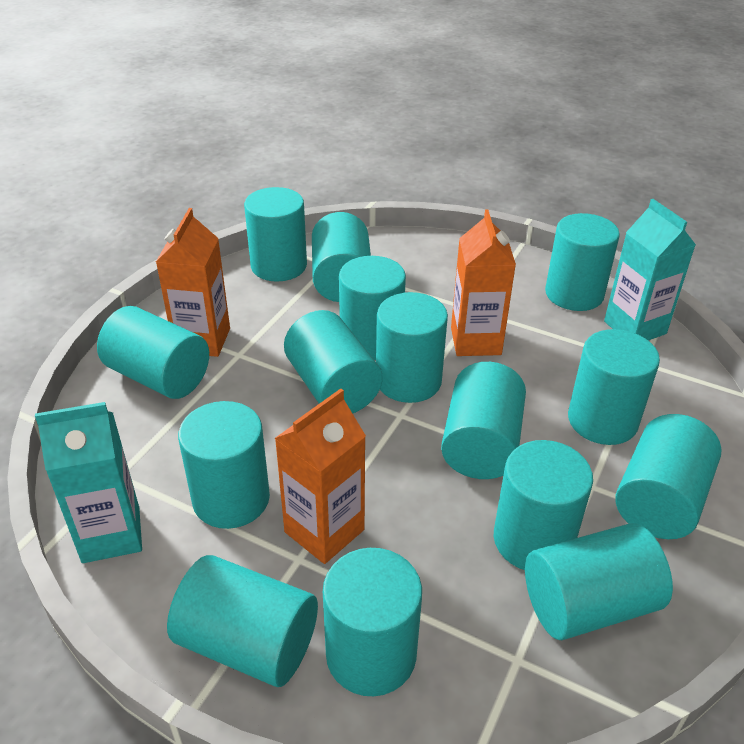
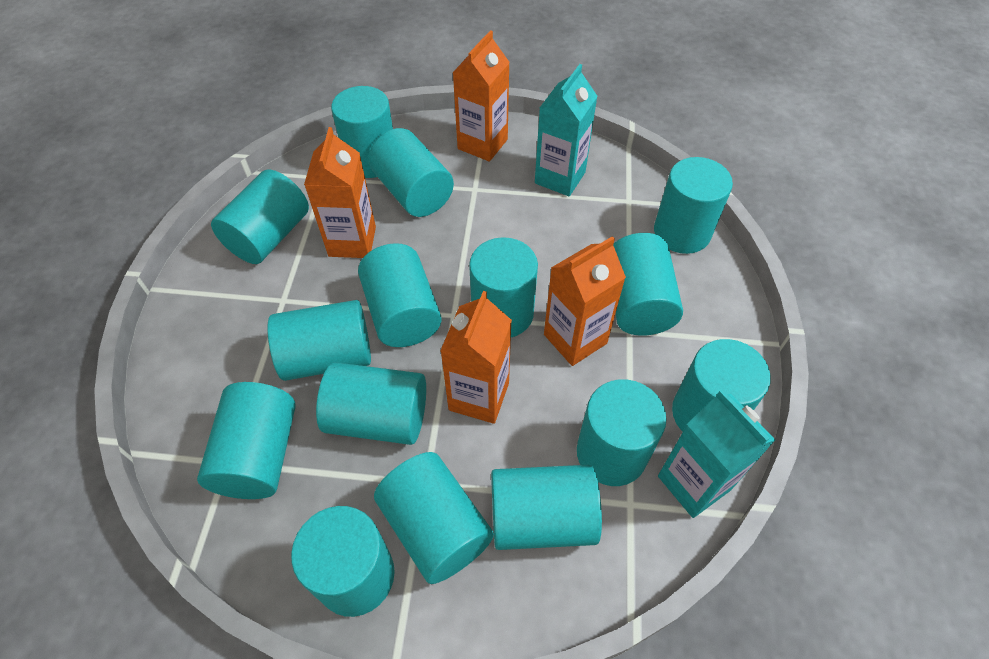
orange carton: 3 -> 4

